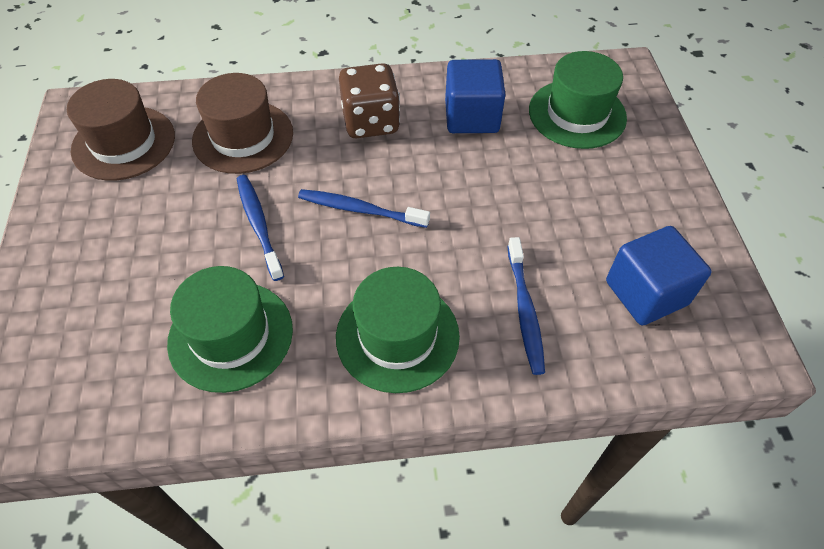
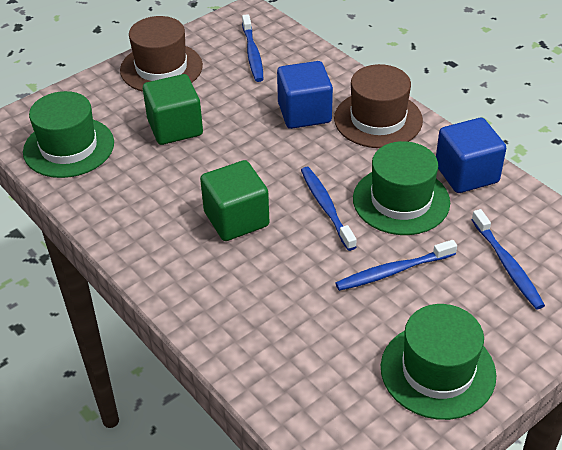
blue toothbrush: 3 -> 4
brown dice: 1 -> 0
green cube: 0 -> 2

